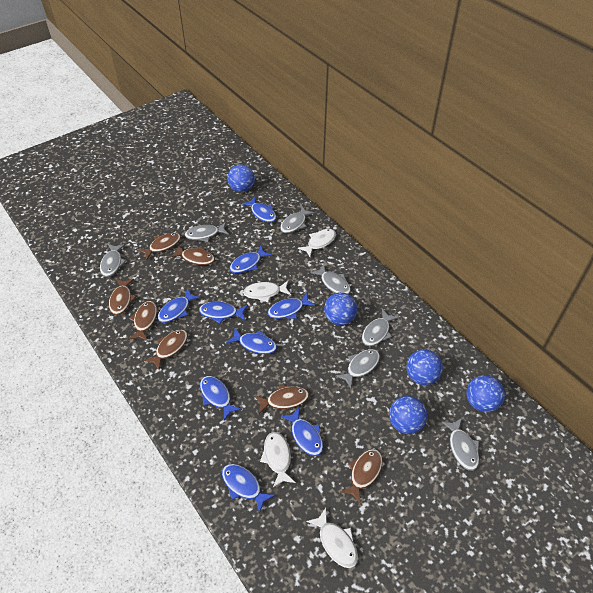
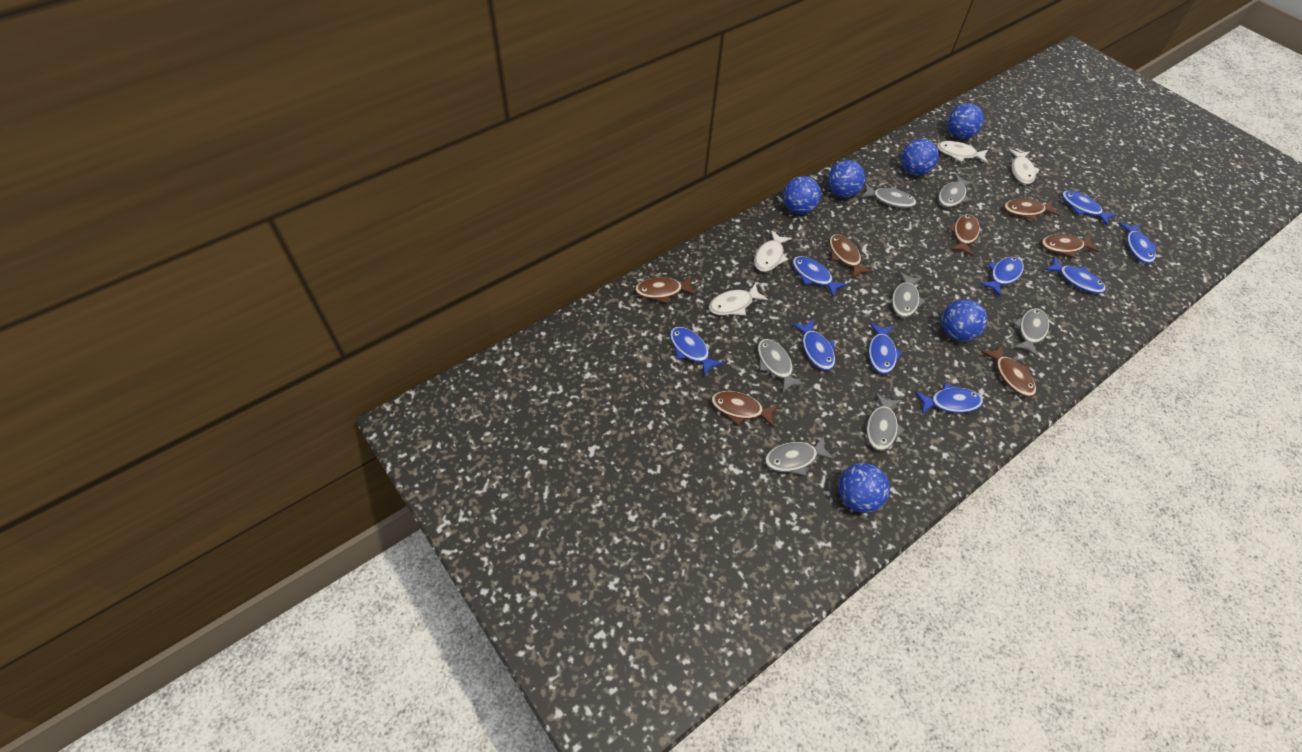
blue ball: 5 -> 6

